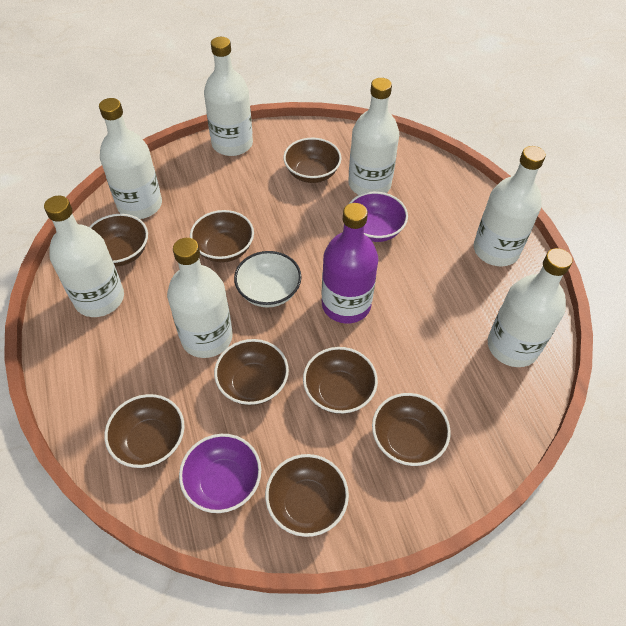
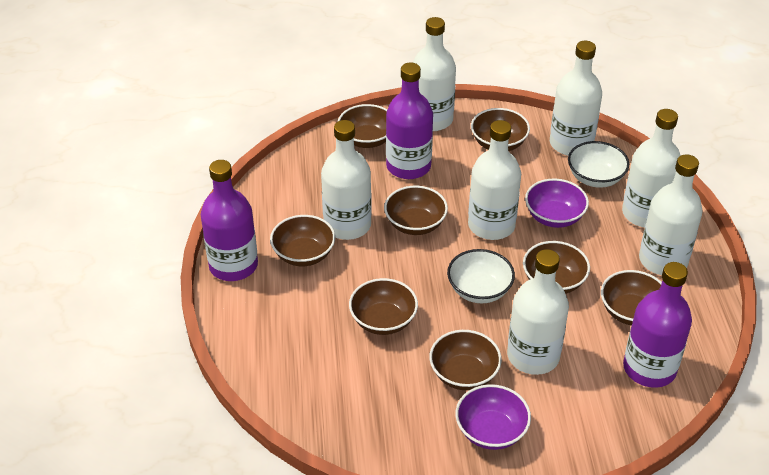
purple bottle: 1 -> 3
white bowl: 1 -> 2

